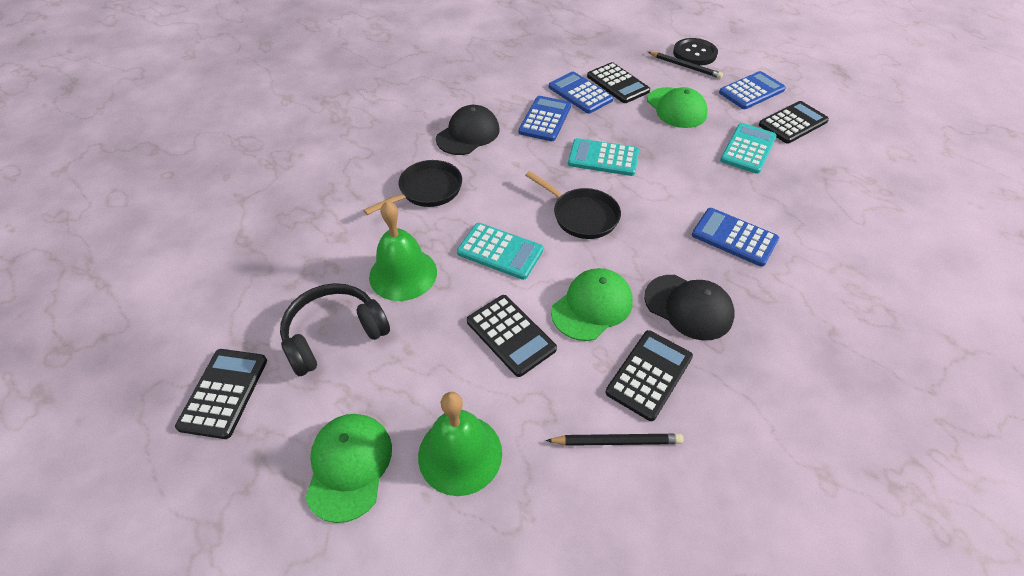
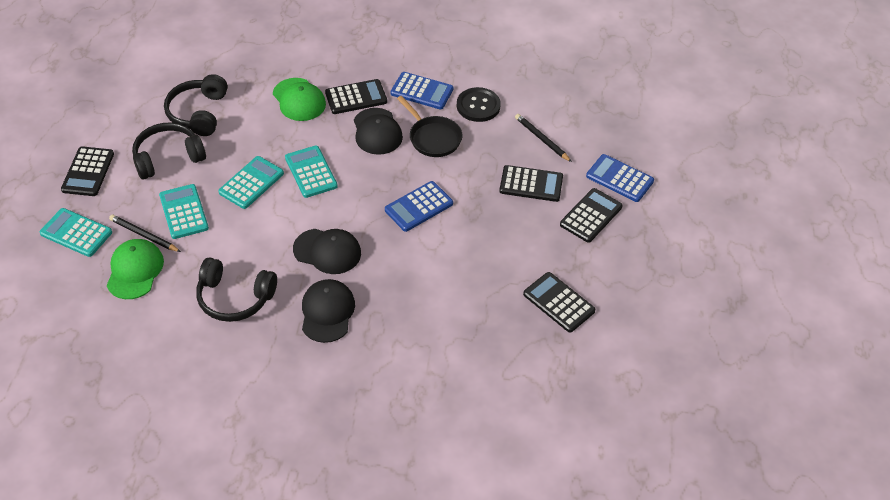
black cap: 2 -> 3
black headphones: 1 -> 3
black pan: 2 -> 1
blue calculator: 4 -> 3
green bell: 2 -> 0
green cap: 3 -> 2
turquoise calculator: 3 -> 4

